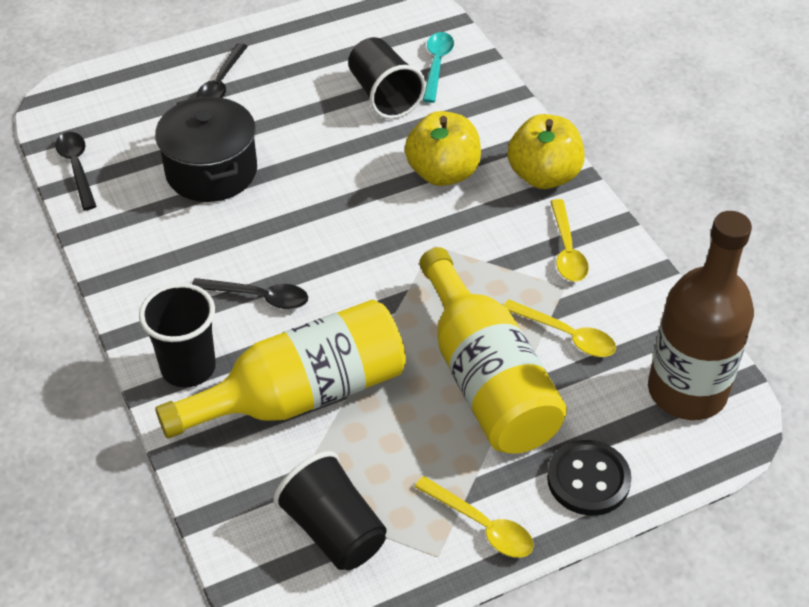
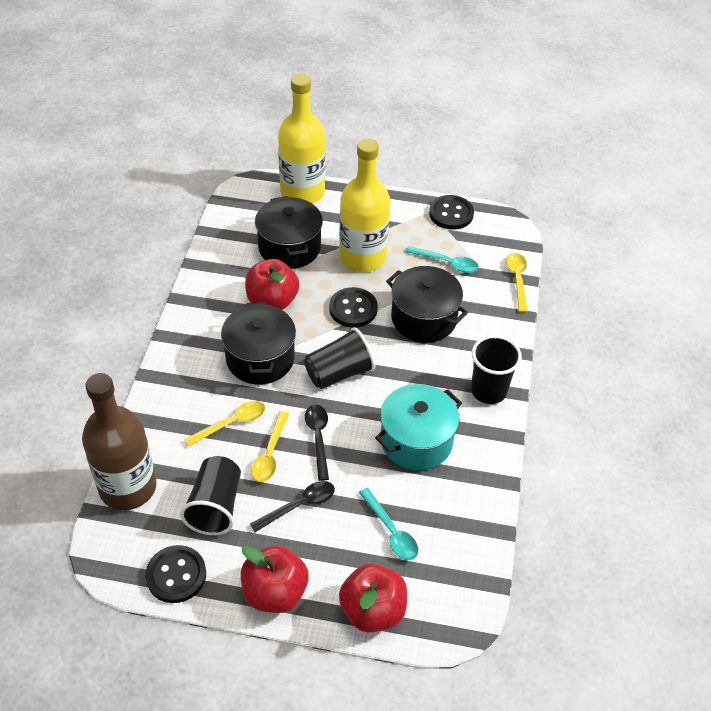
black button: 1 -> 3
black pot: 1 -> 3
black spoon: 3 -> 2
red apple: 0 -> 3
turquoise pot: 0 -> 1
turquoise spoon: 1 -> 2
yellow apple: 2 -> 0

